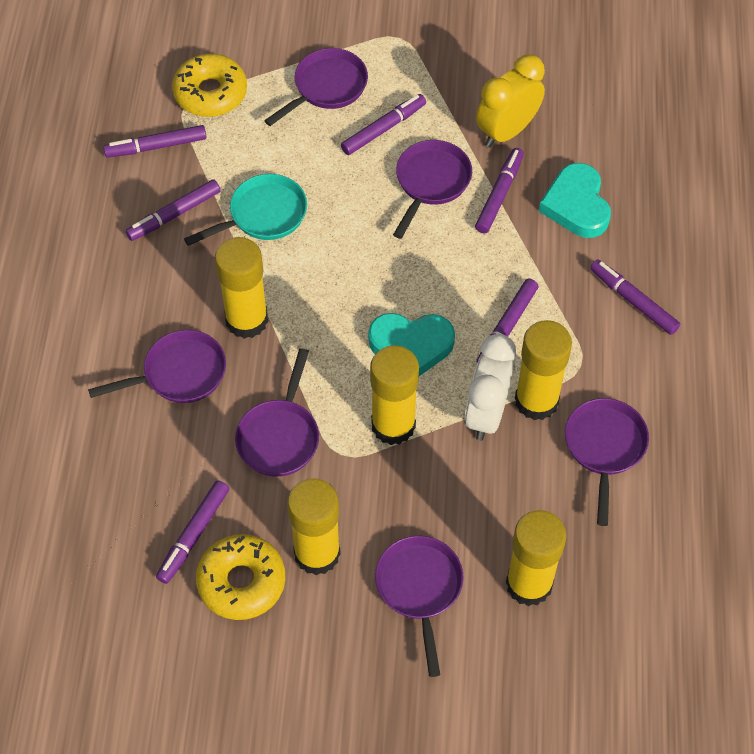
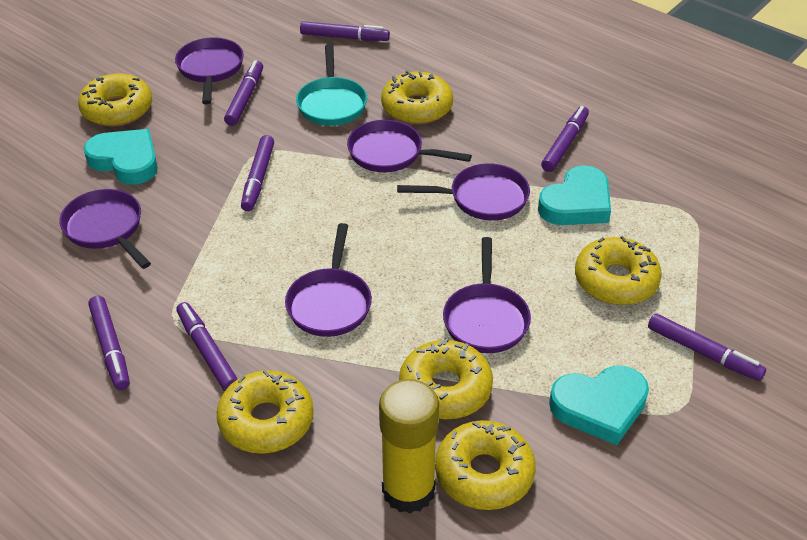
turquoise heart: 2 -> 3
white clock: 1 -> 0
yellow clock: 1 -> 0
yellow donut: 2 -> 6
yellow glue stick: 5 -> 1

